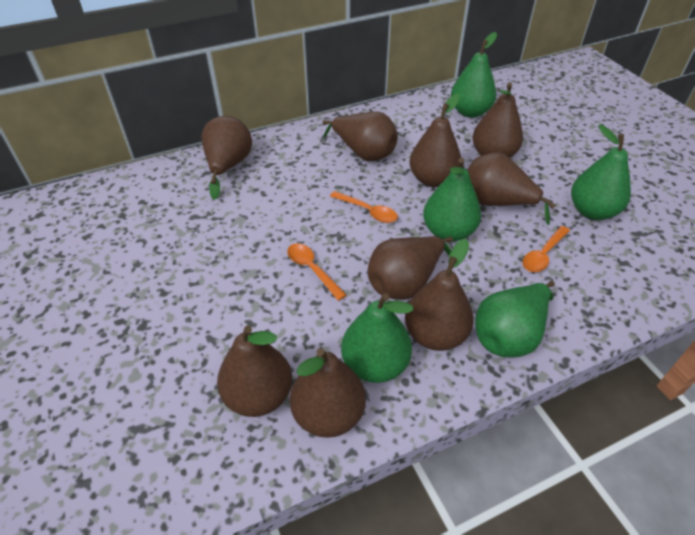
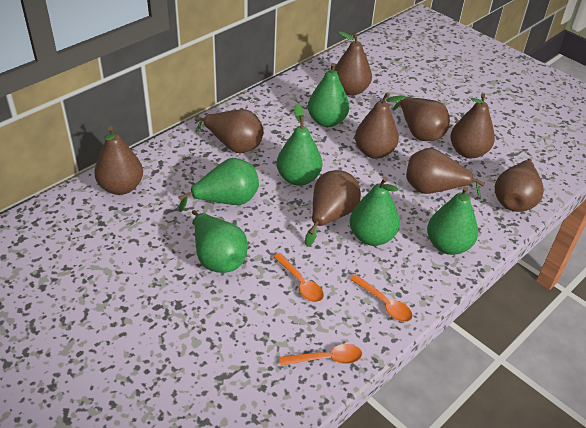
green pear: 5 -> 6

